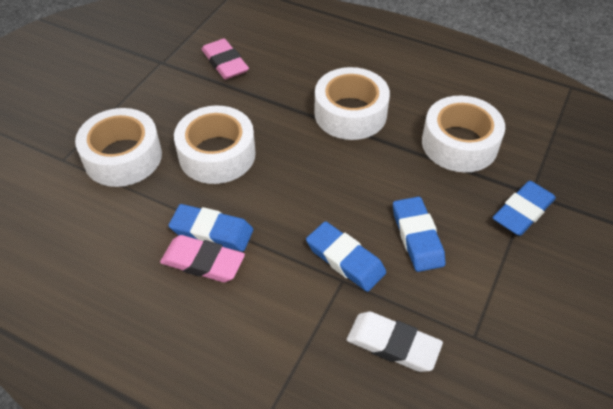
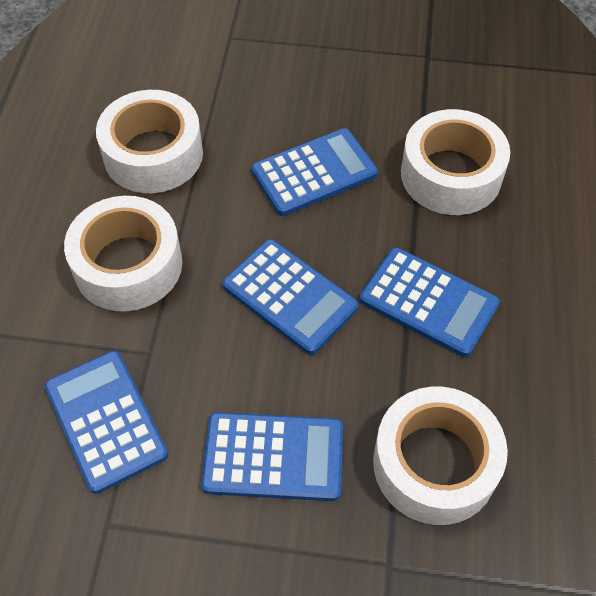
blue calculator: 0 -> 5
blue eraser: 4 -> 0
pink eraser: 2 -> 0
white eraser: 1 -> 0

